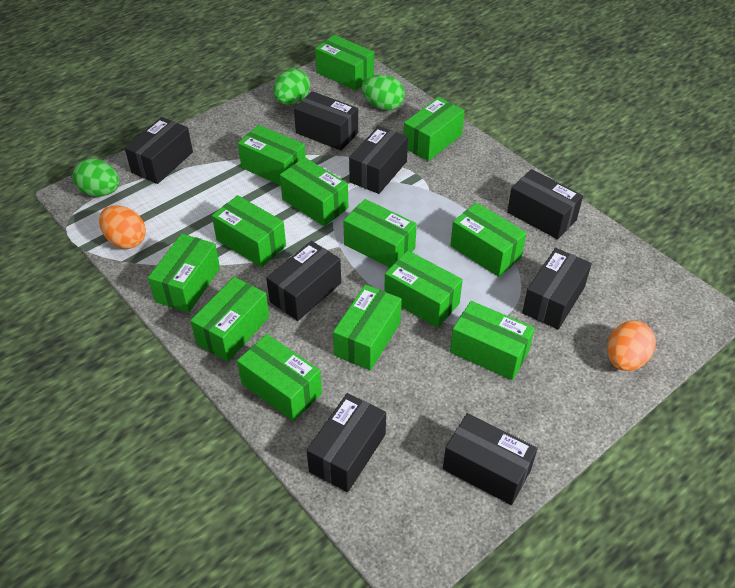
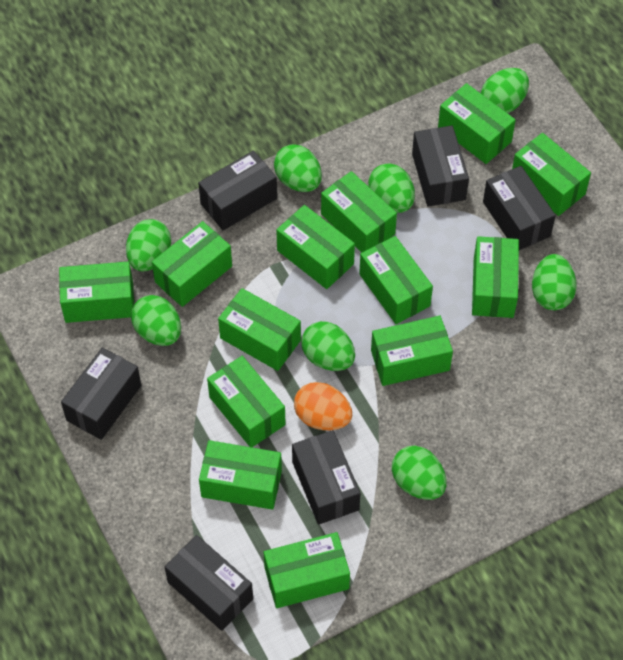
black box: 8 -> 6
green egg: 3 -> 8
orange egg: 2 -> 1

